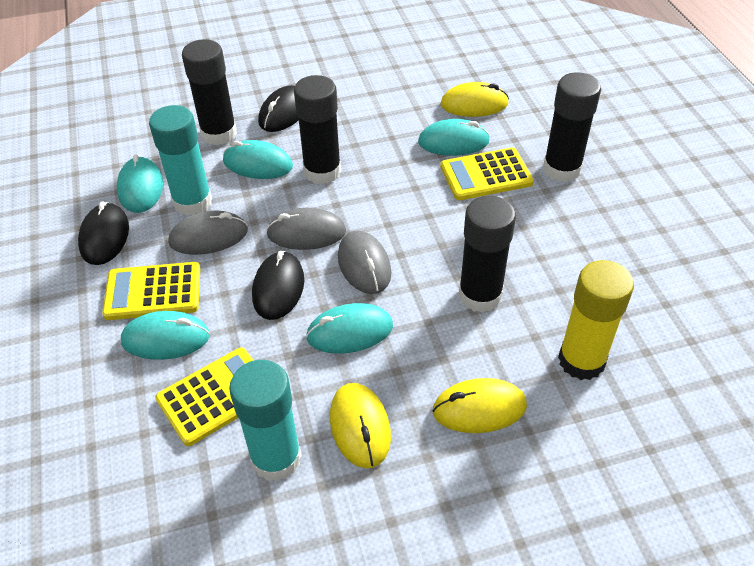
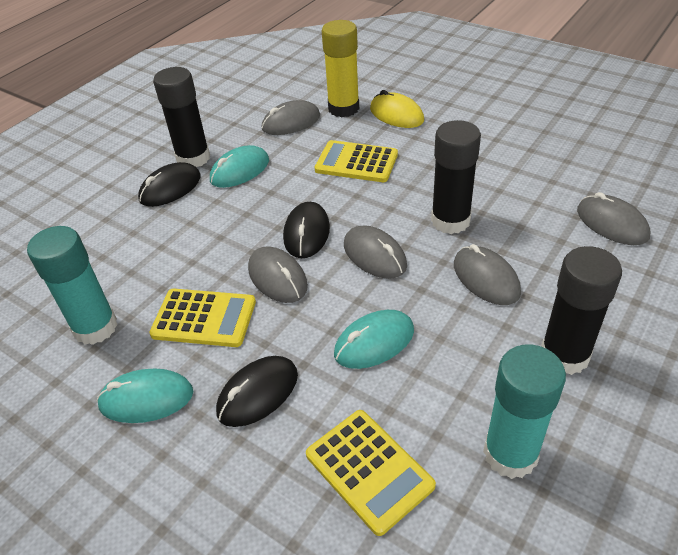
black glue stick: 4 -> 3
grey mouse: 3 -> 5
turquoise mouse: 5 -> 3
yellow mouse: 3 -> 1

